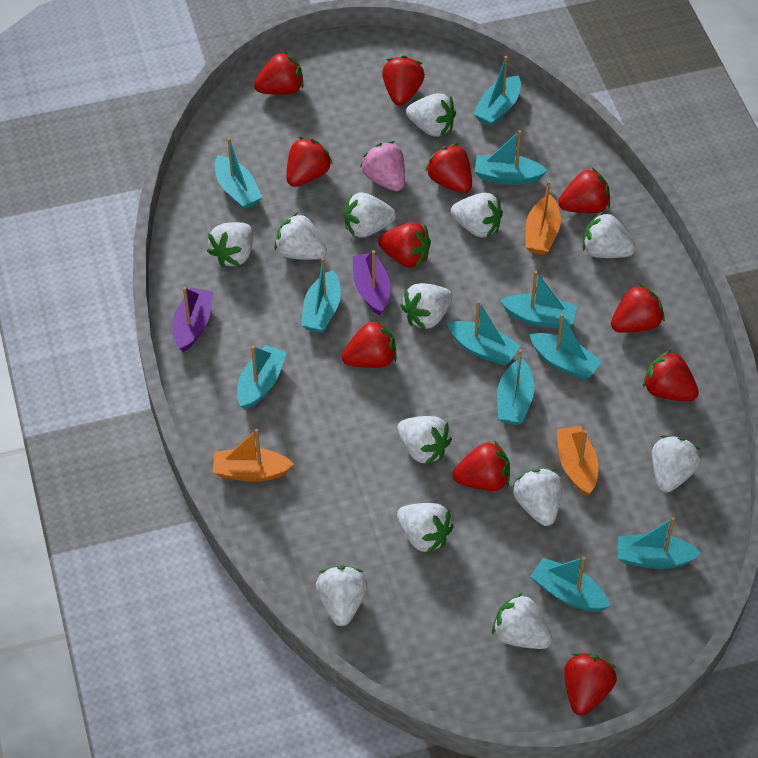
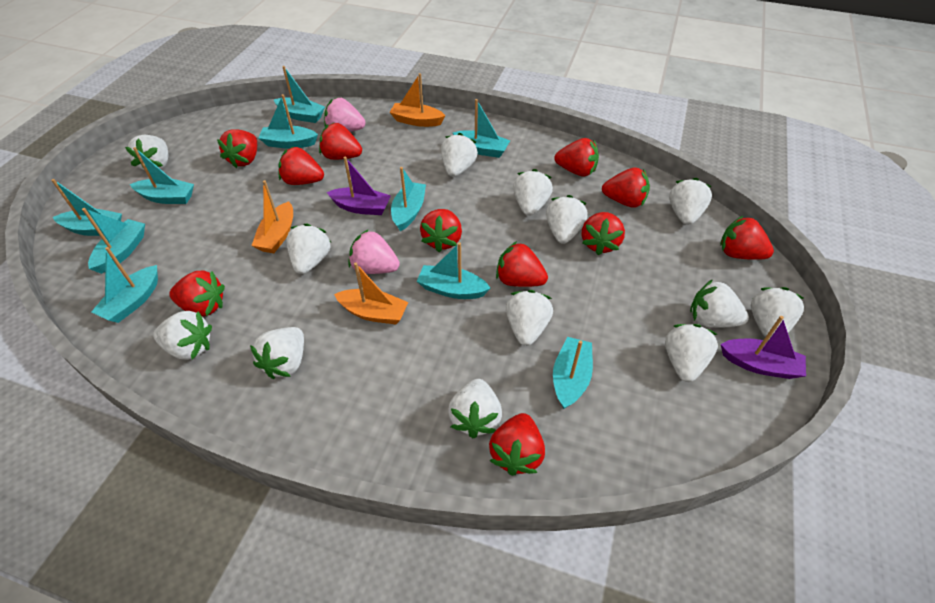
pink strawberry: 1 -> 2
turquoise boat: 11 -> 10

